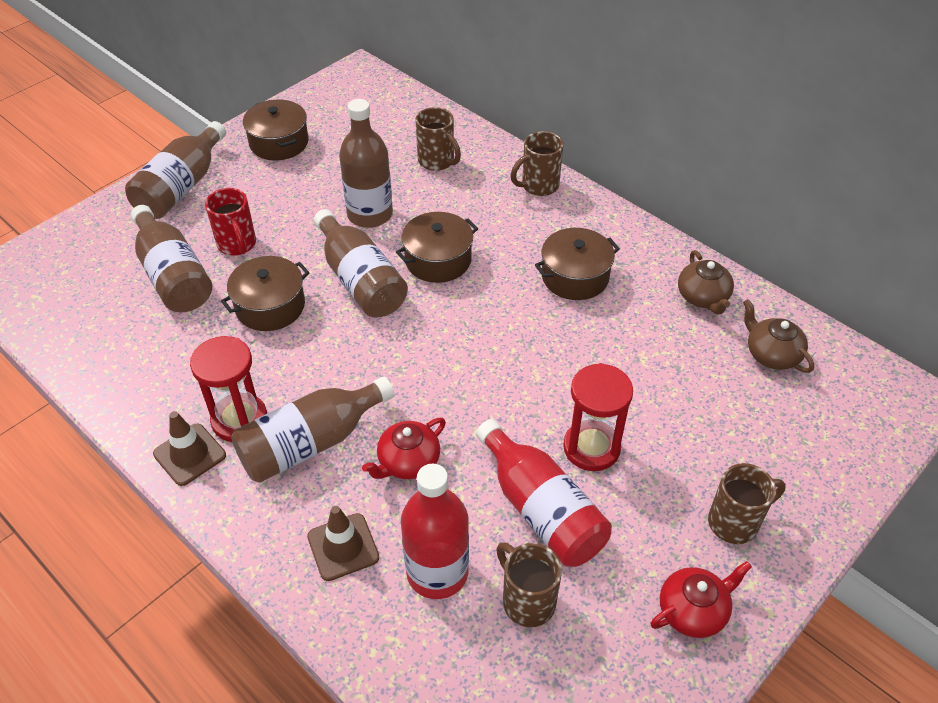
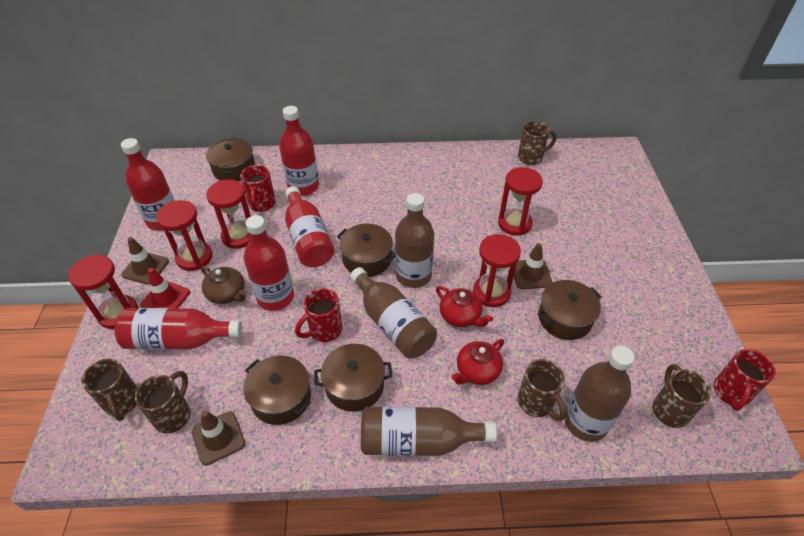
brown bottle: 5 -> 4
brown mug: 4 -> 5
brown pot: 4 -> 5
brown teapot: 2 -> 1
brown traffic cone: 2 -> 3
red bottle: 2 -> 5
red hourglass: 2 -> 5
red mug: 1 -> 3
red traffic cone: 0 -> 1

